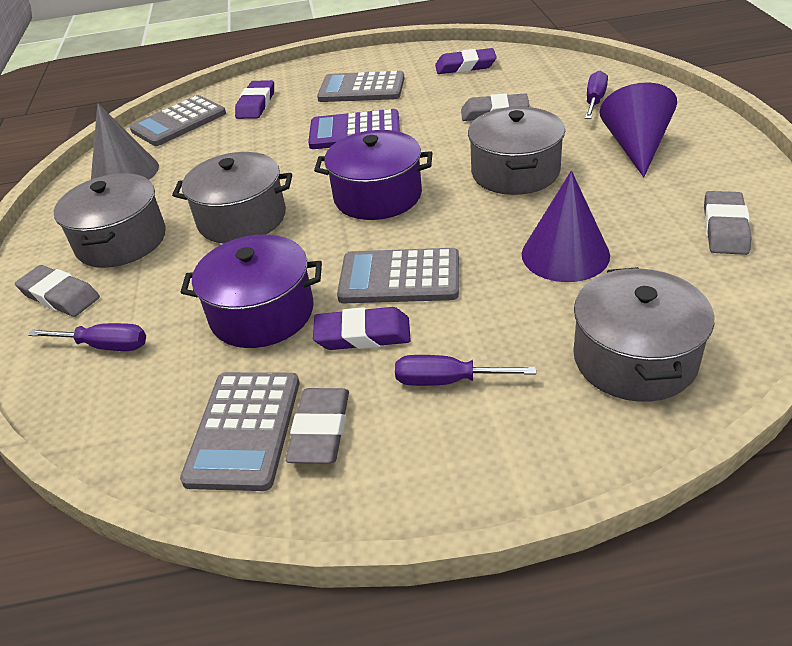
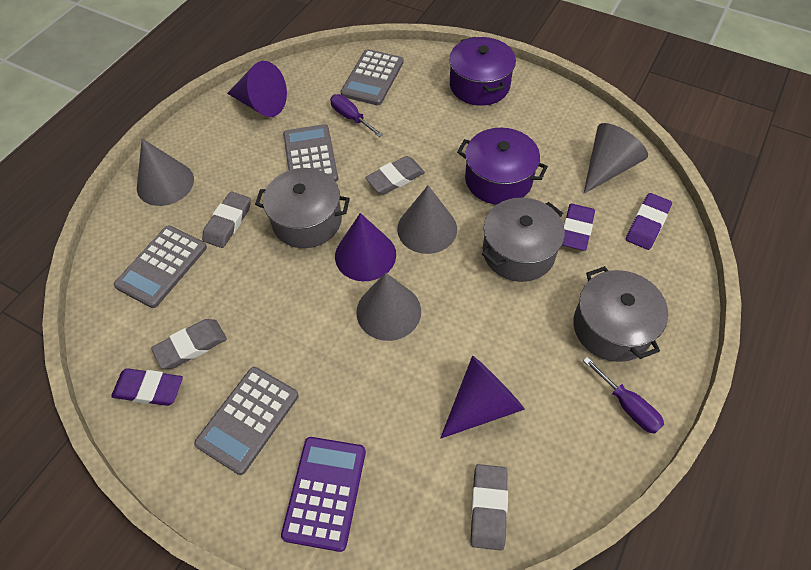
grey cone: 1 -> 4
grey pot: 4 -> 3
purple cone: 2 -> 3
purple screwdriver: 3 -> 2

